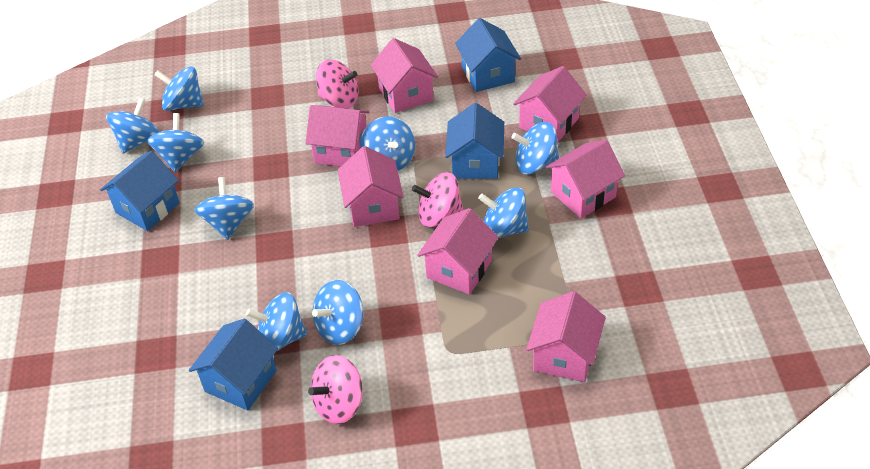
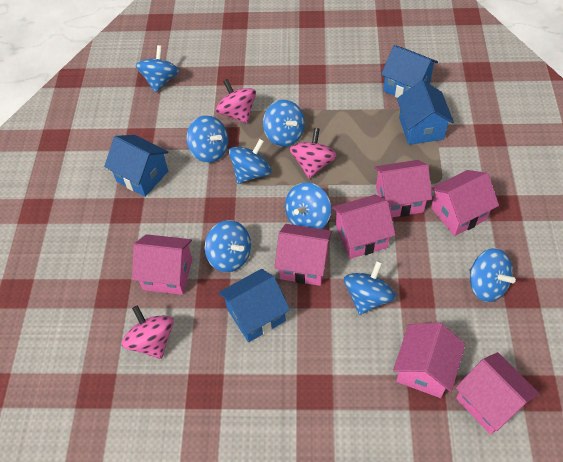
blue spinning top: 9 -> 8

